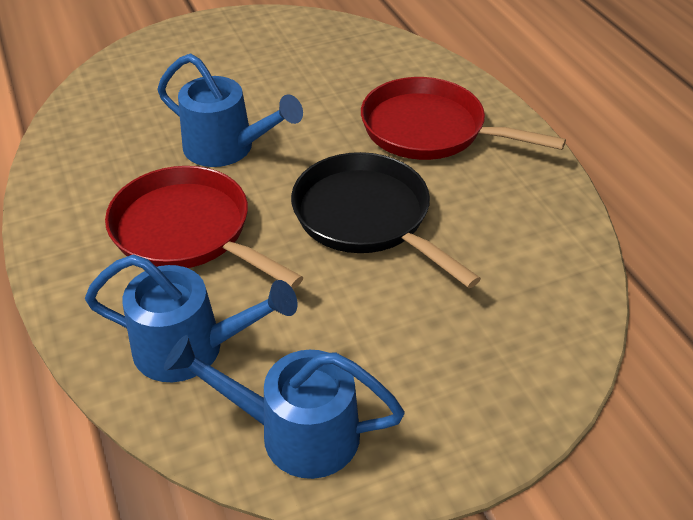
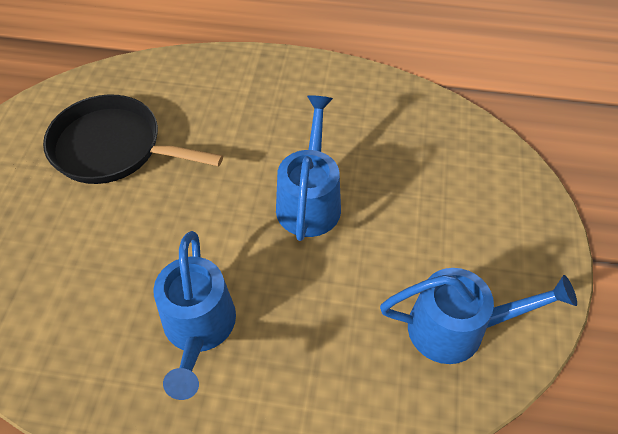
red pan: 2 -> 0

